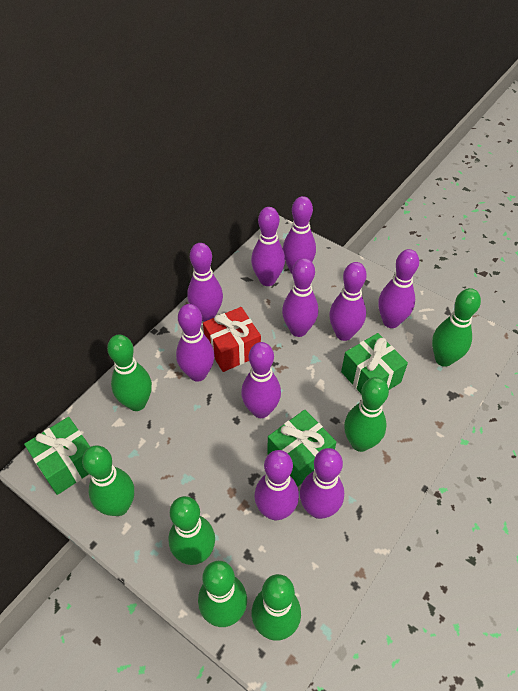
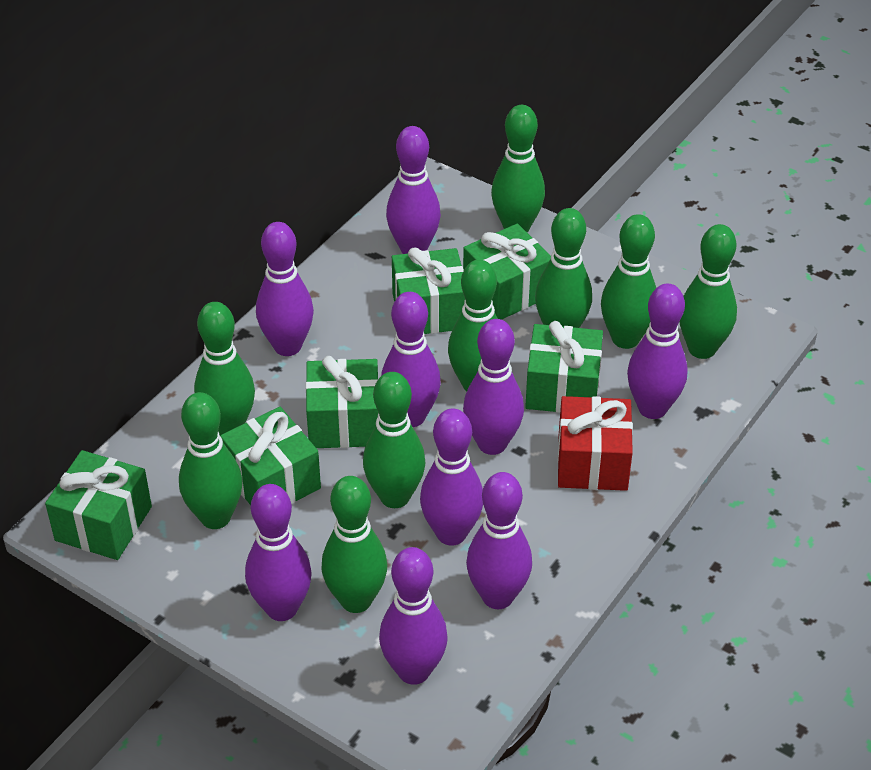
green bowling pin: 7 -> 9
green gift: 3 -> 6
purple bowling pin: 10 -> 9

